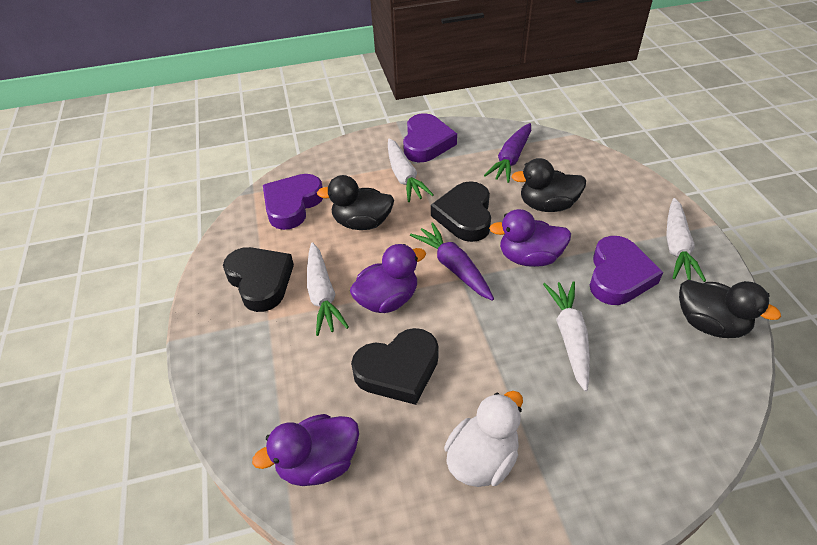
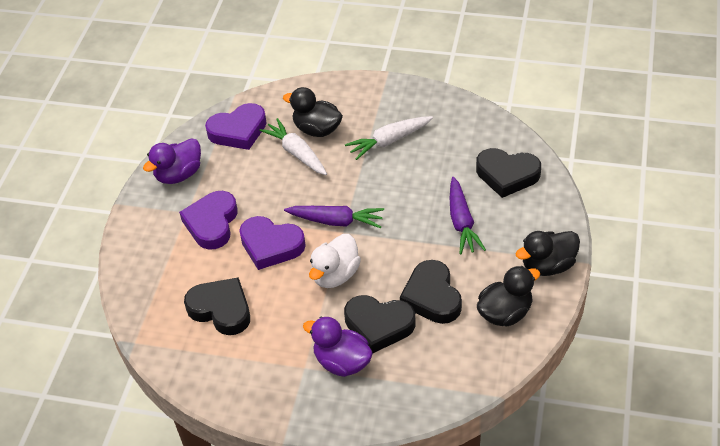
black heart: 3 -> 4
purple duck: 3 -> 2
white carrot: 4 -> 2

